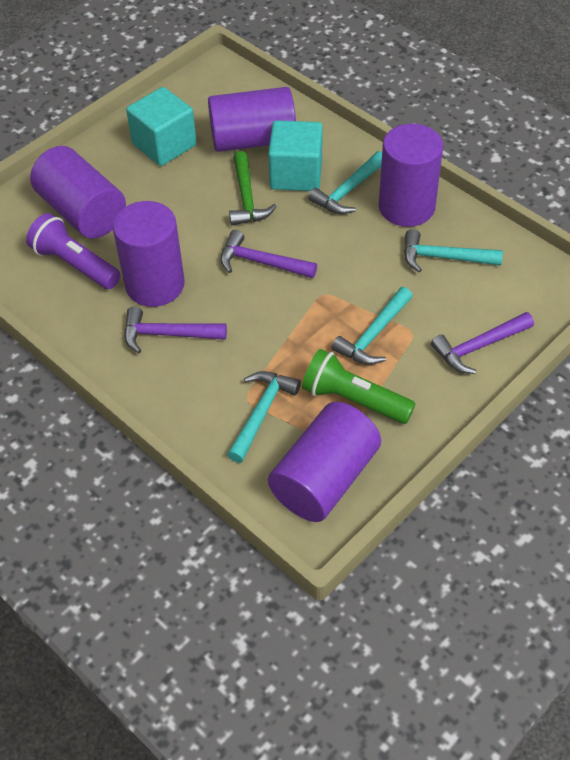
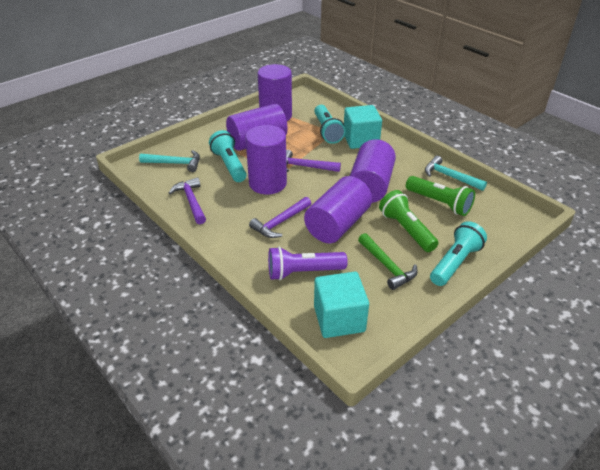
green flashlight: 1 -> 2
turquoise flashlight: 0 -> 3
turquoise hammer: 4 -> 2

